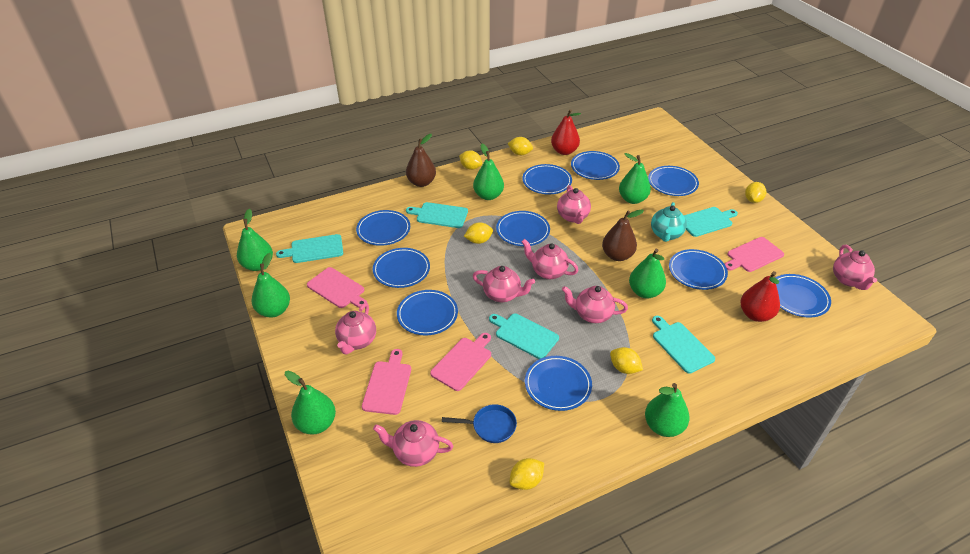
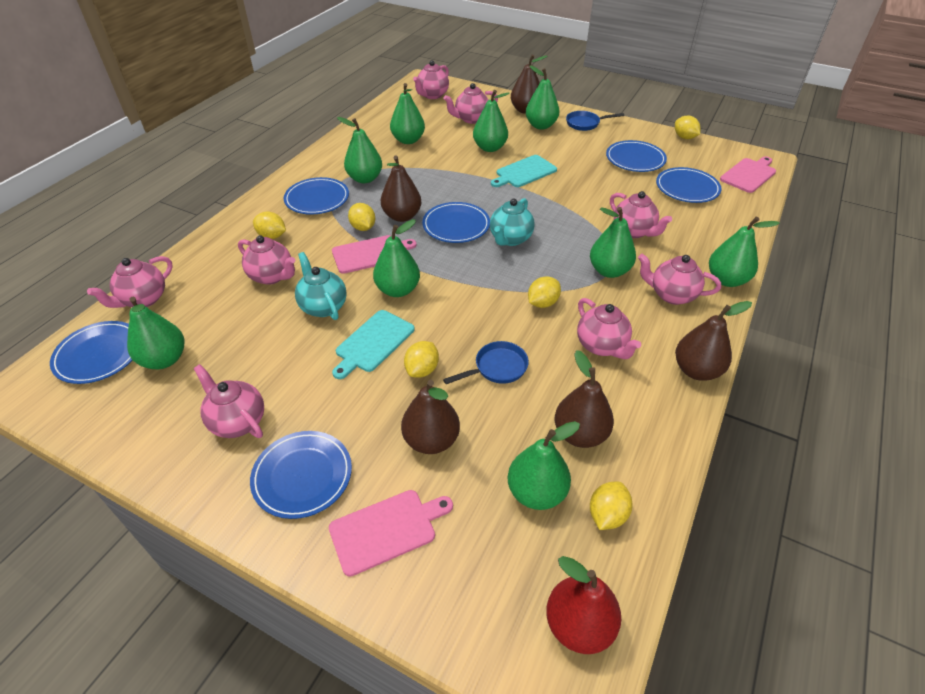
blue pan: 1 -> 2
blue plate: 10 -> 6
brown pear: 2 -> 5
green pear: 7 -> 9
pink cutting board: 4 -> 3
pink teapot: 7 -> 8
red pear: 2 -> 1
turquoise cutting board: 5 -> 2
turquoise teapot: 1 -> 2

